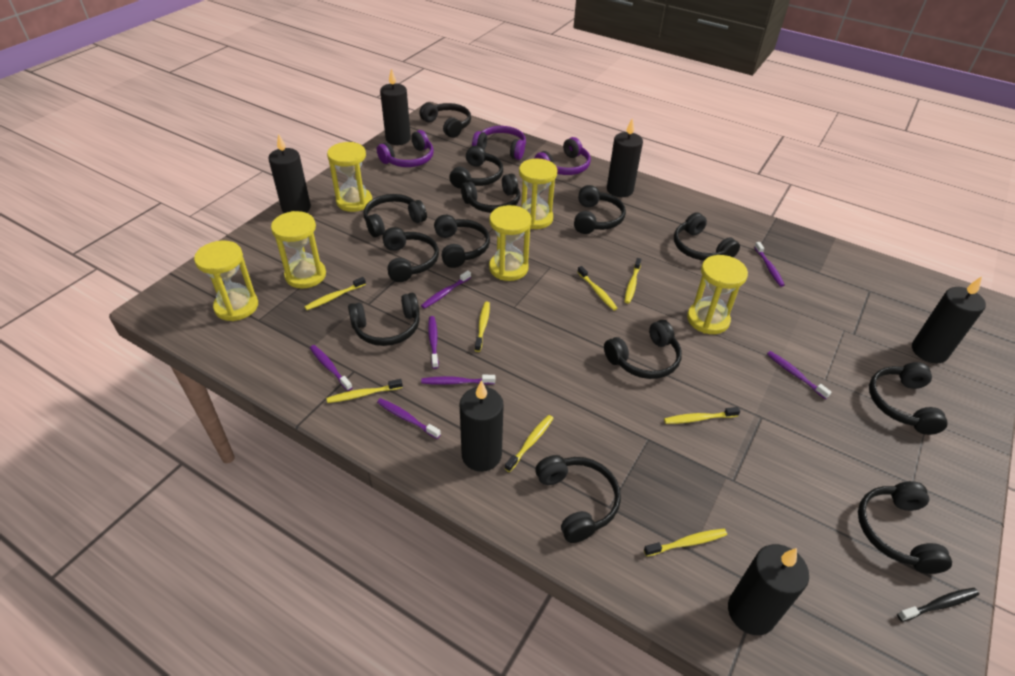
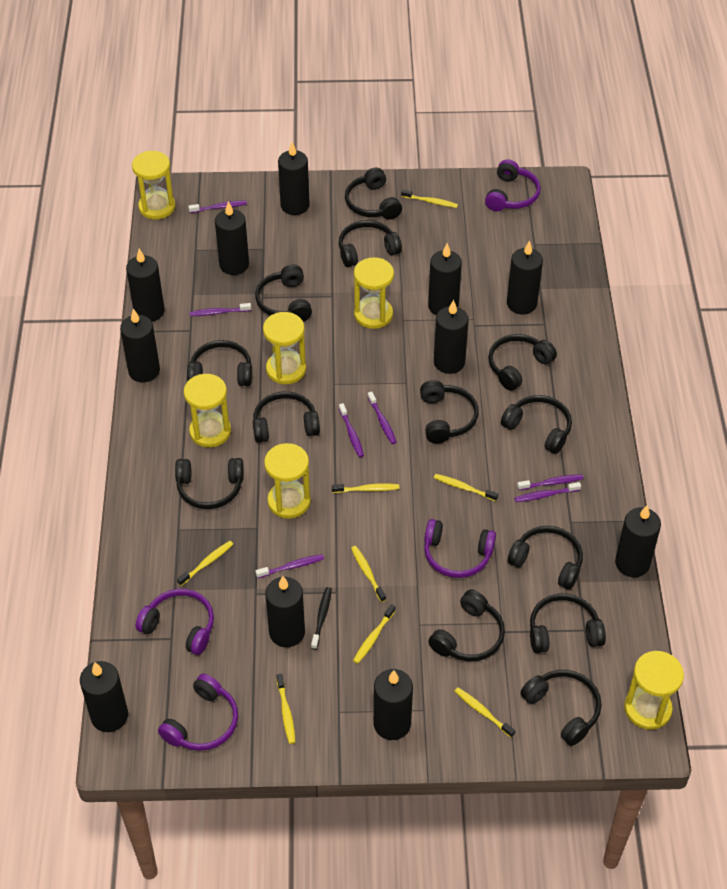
black candle: 6 -> 11
purple headphones: 3 -> 4

